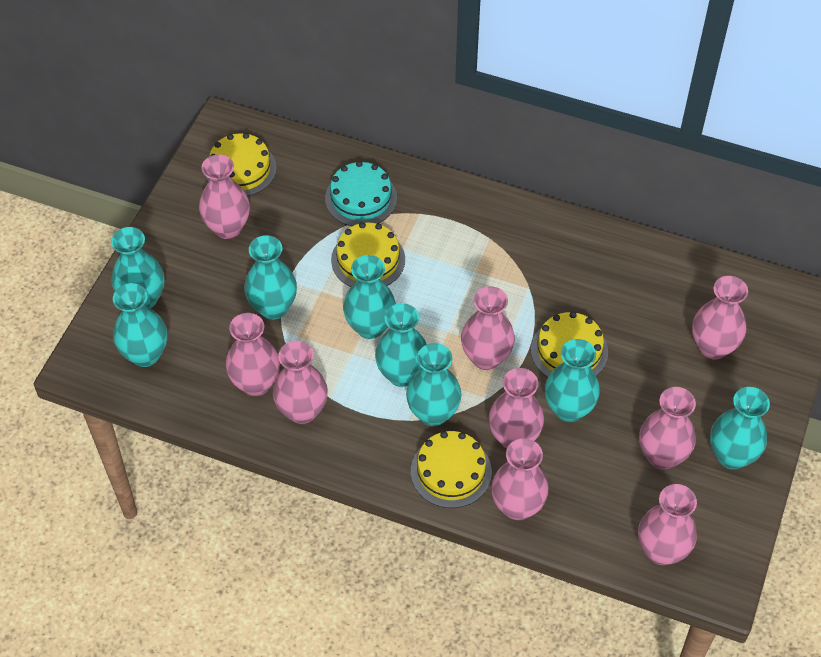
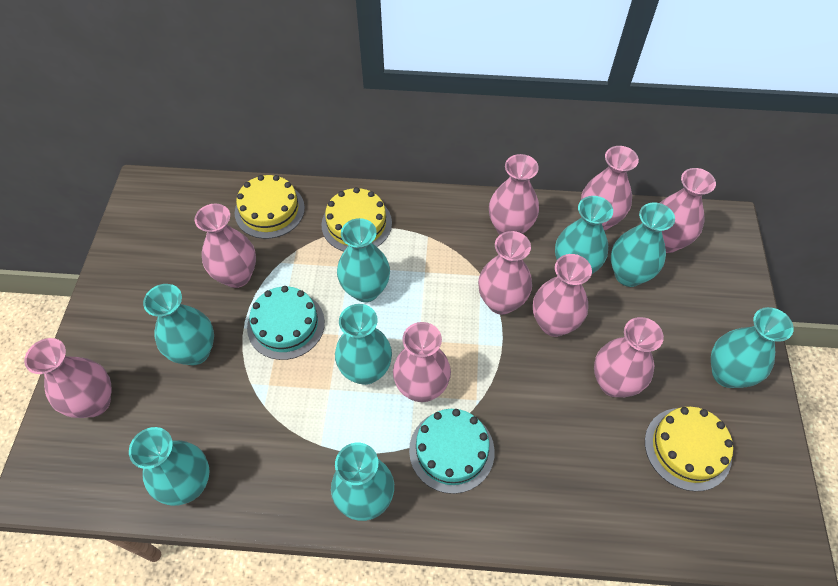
turquoise cake: 1 -> 2
yellow cake: 4 -> 3

